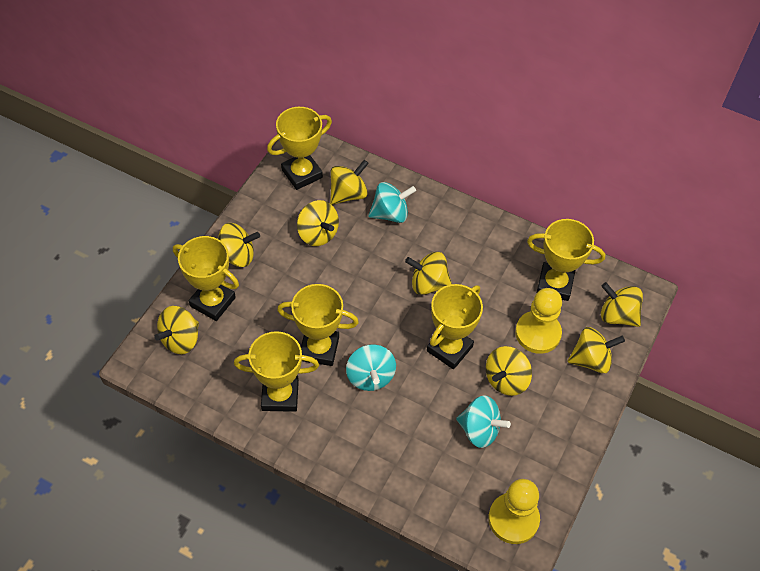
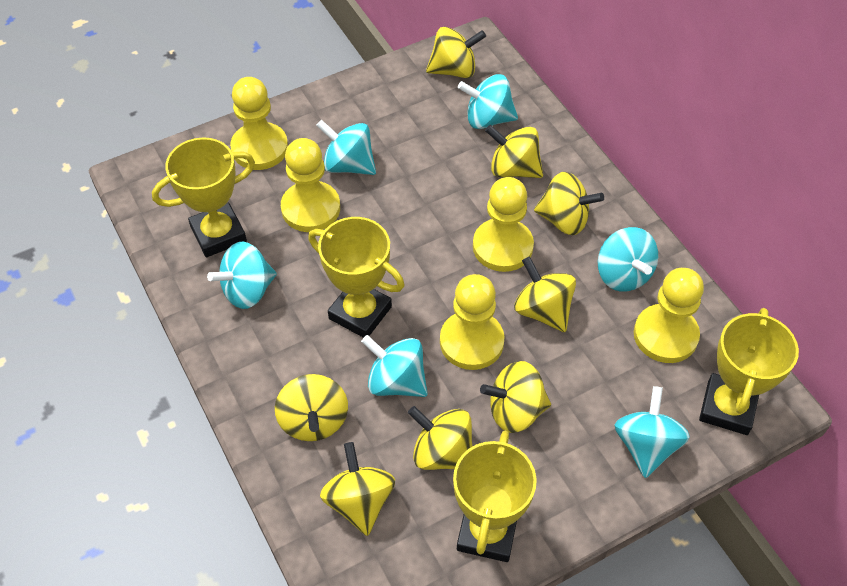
turquoise spinning top: 3 -> 6
yellow pawn: 2 -> 5
yellow trophy: 6 -> 4

